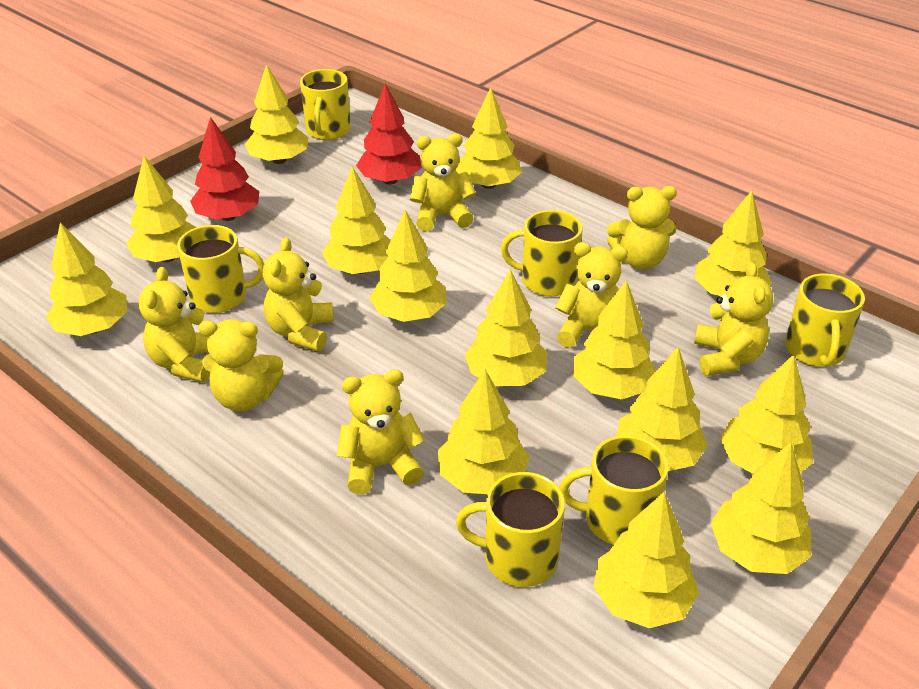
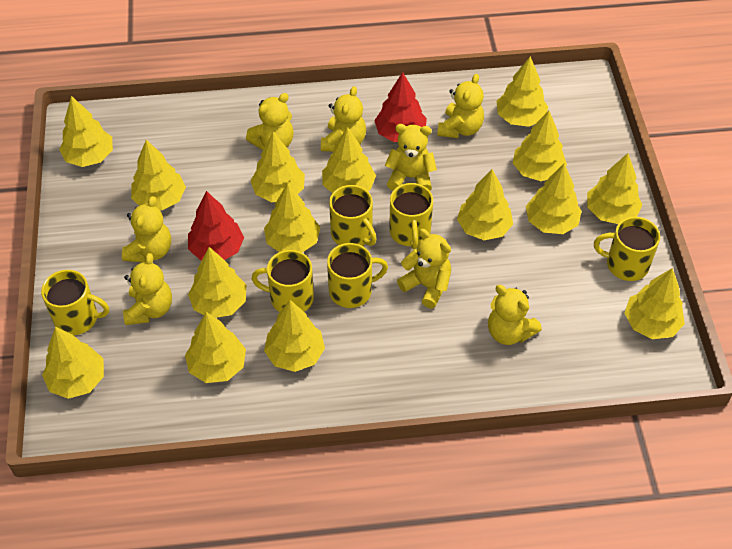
yellow tree: 14 -> 15

